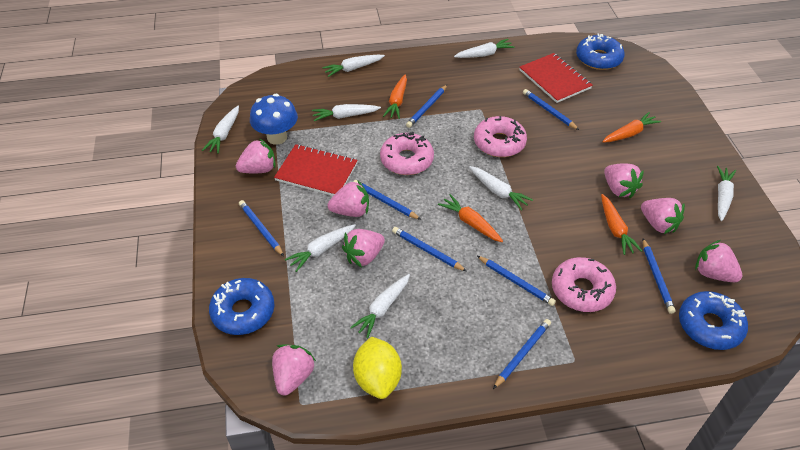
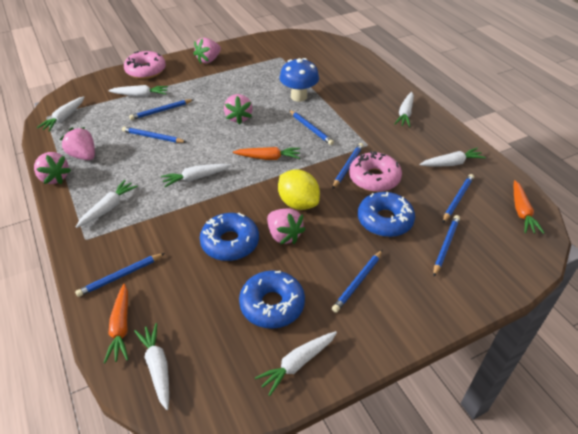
orange carrot: 4 -> 3
pink donut: 3 -> 2
pink strawberry: 7 -> 5
red notebook: 2 -> 0

